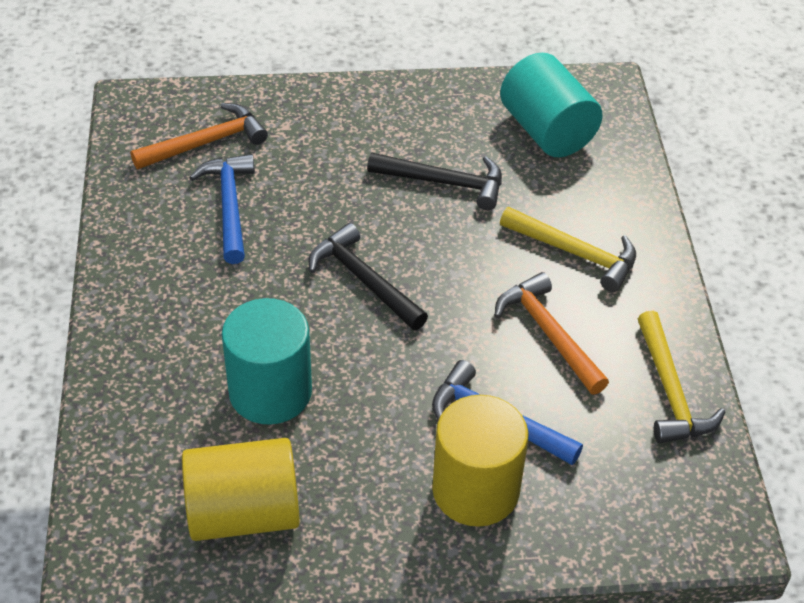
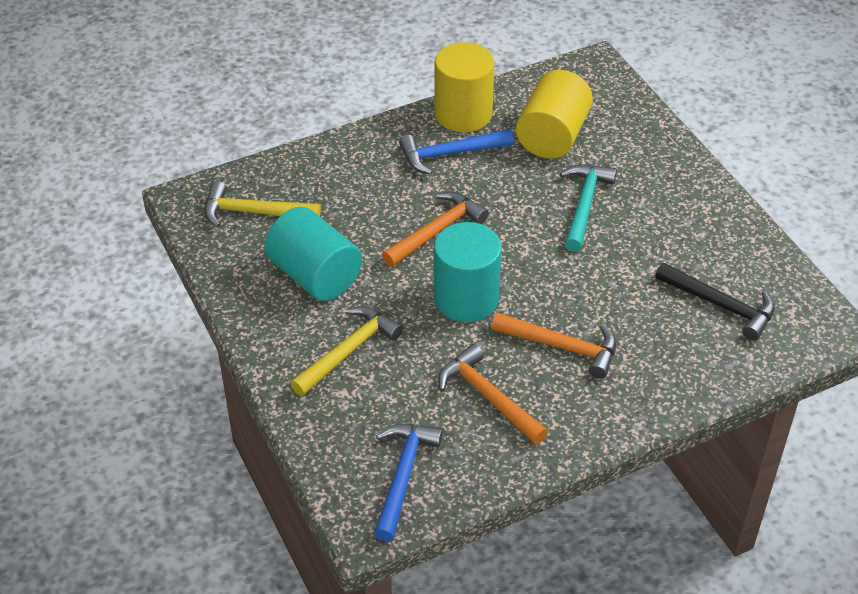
black hammer: 2 -> 1
orange hammer: 2 -> 3
turquoise hammer: 0 -> 1

